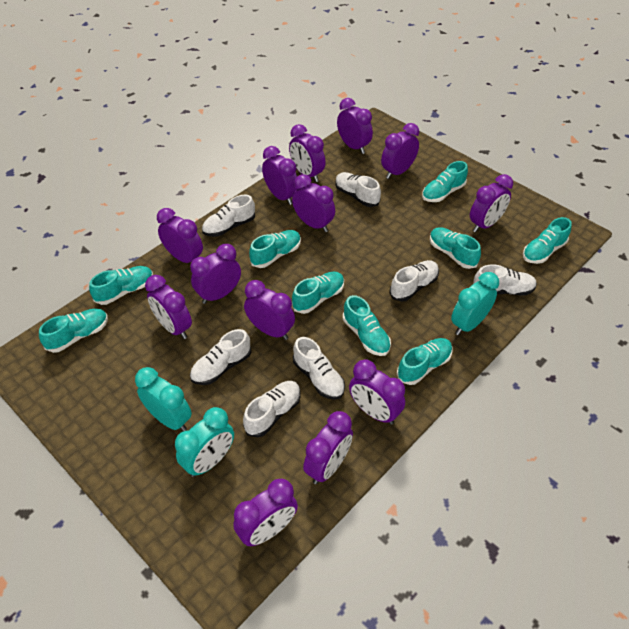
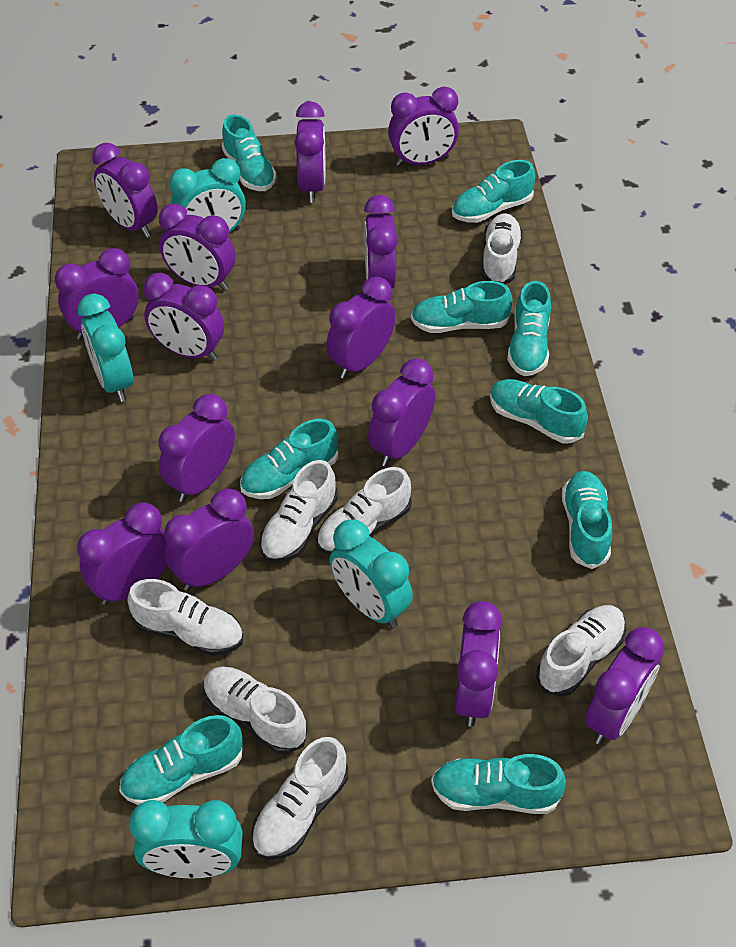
purple clock: 13 -> 14
turquoise clock: 3 -> 4

